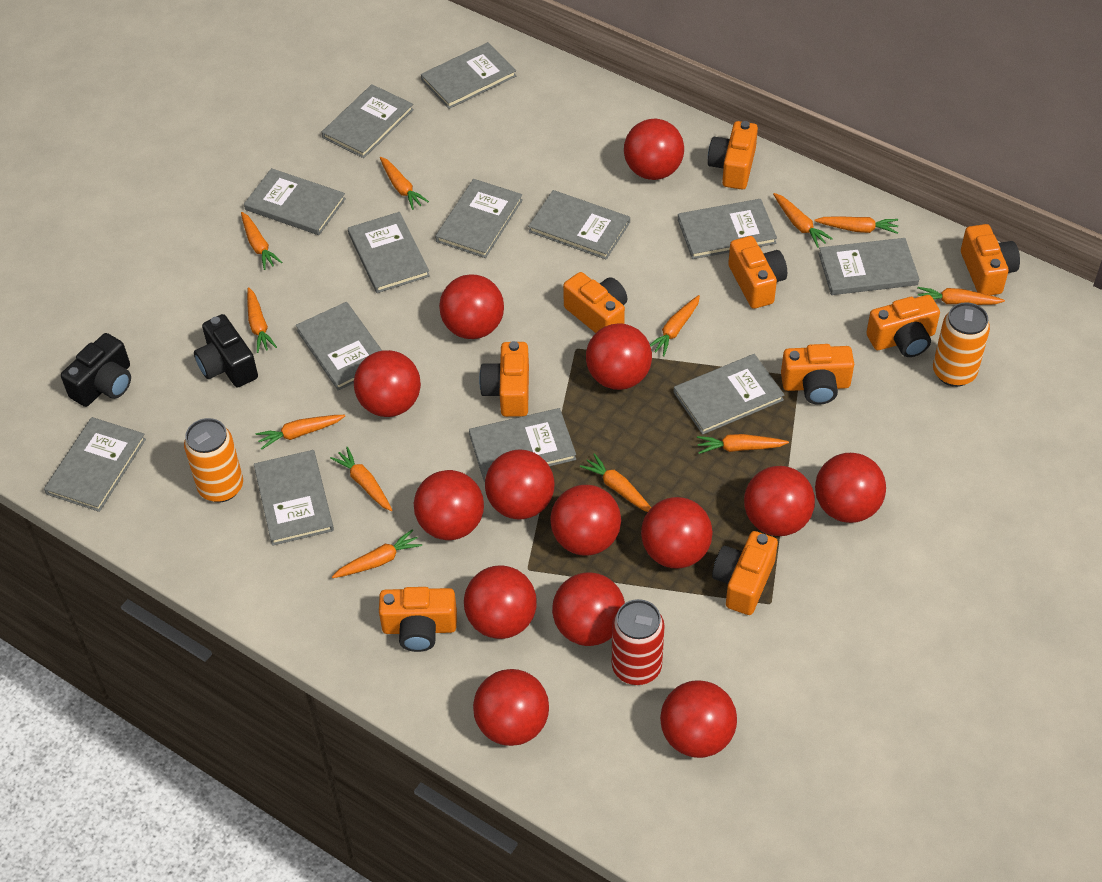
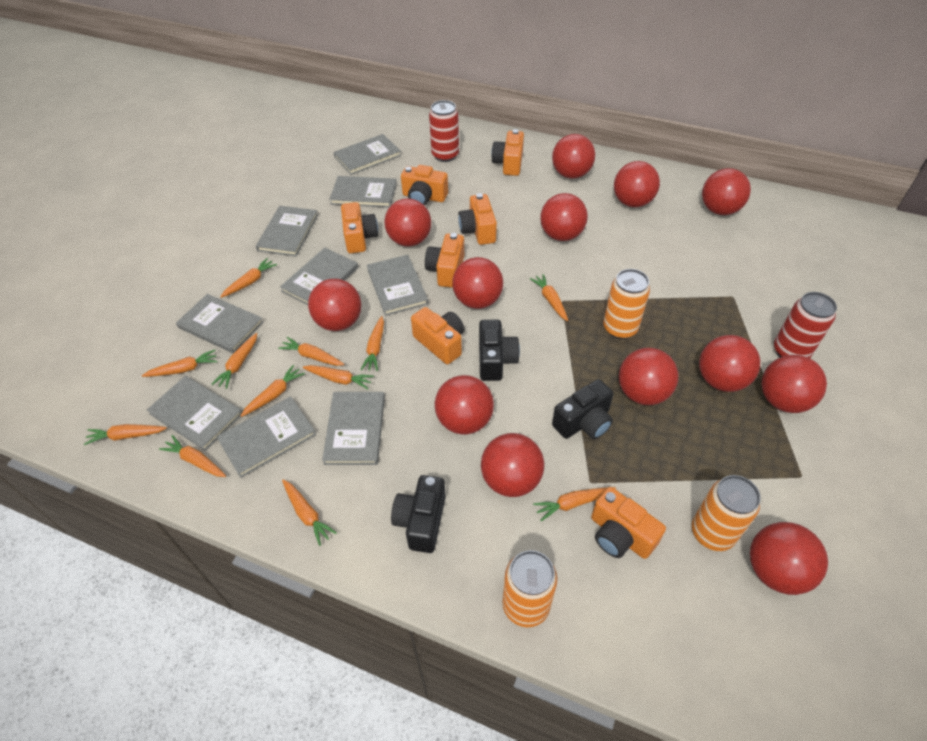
black camera: 2 -> 3
grey book: 13 -> 9
orange camera: 9 -> 7
orange can: 2 -> 3
red ball: 14 -> 13
red can: 1 -> 2

